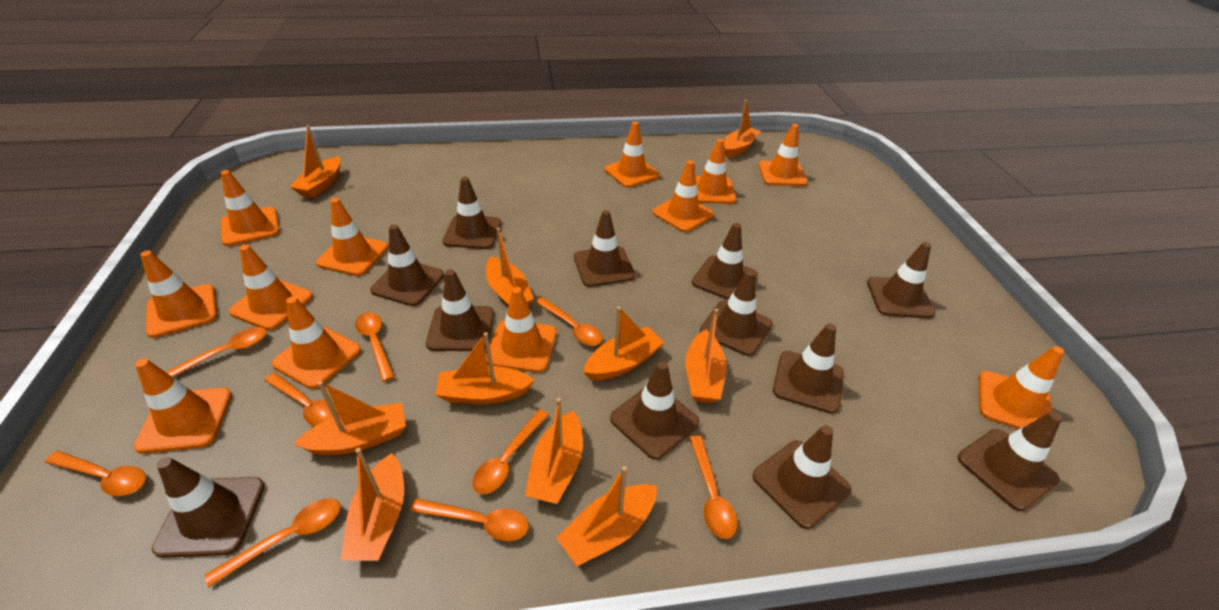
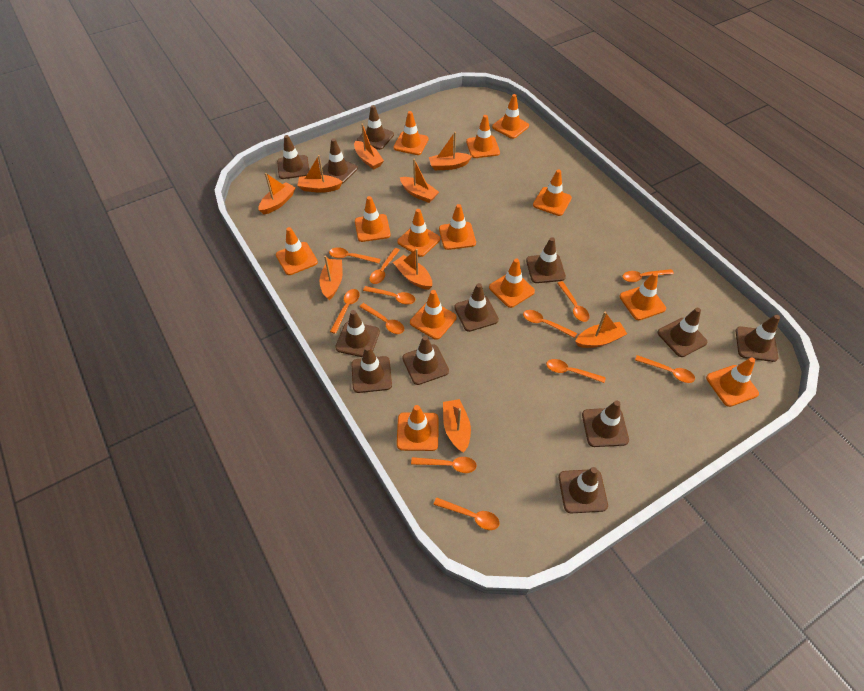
orange boat: 10 -> 9
orange spoon: 9 -> 12
orange traffic cone: 12 -> 13

